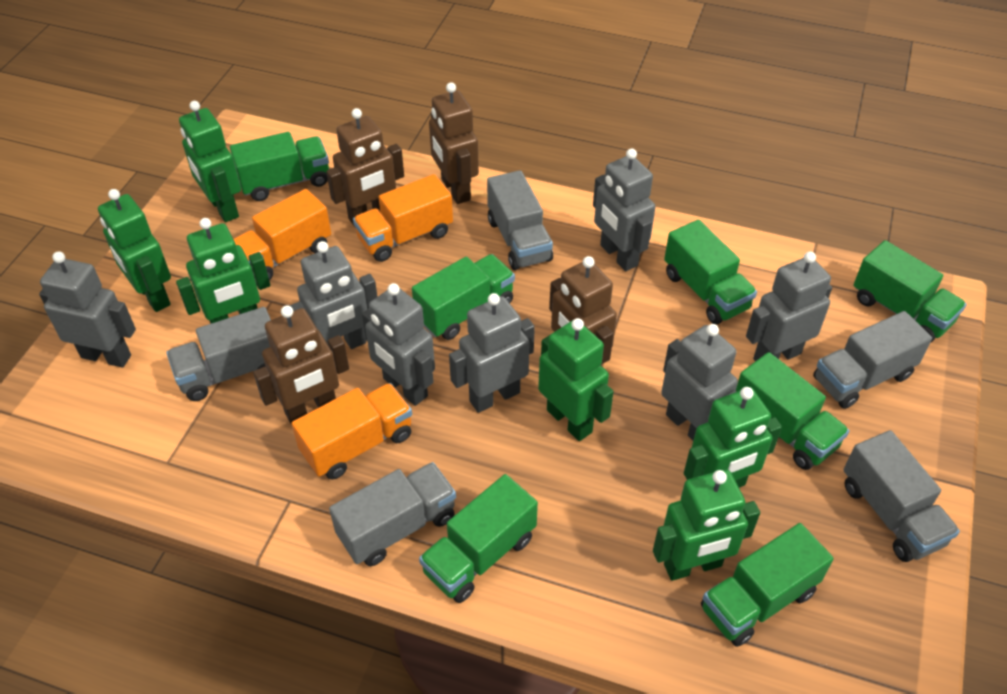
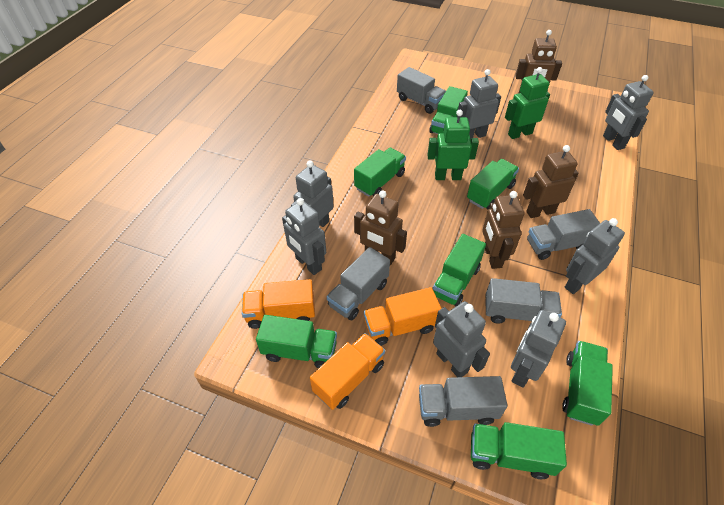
green robot: 6 -> 2

